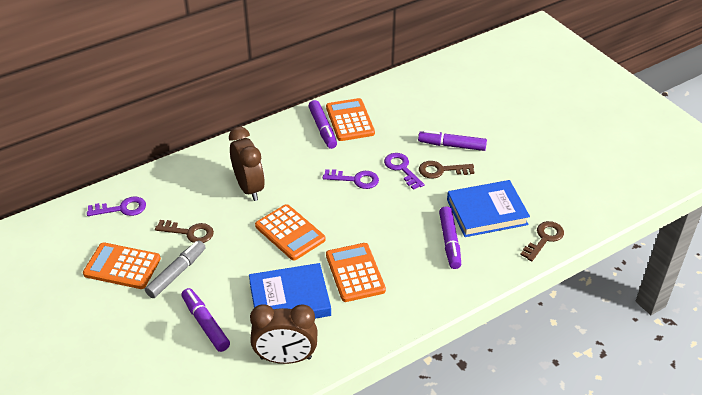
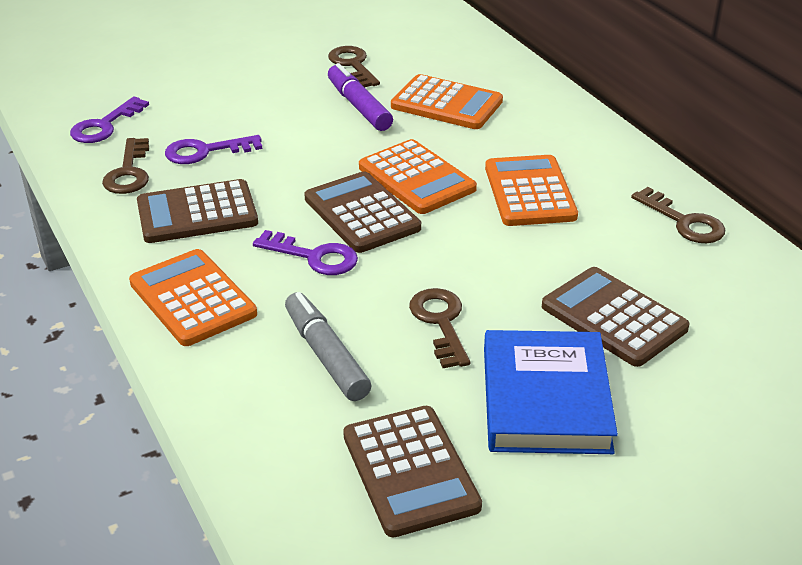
blue book: 2 -> 1
brown calculator: 0 -> 4
brown clock: 2 -> 0
brown key: 3 -> 4
purple marker: 4 -> 1

